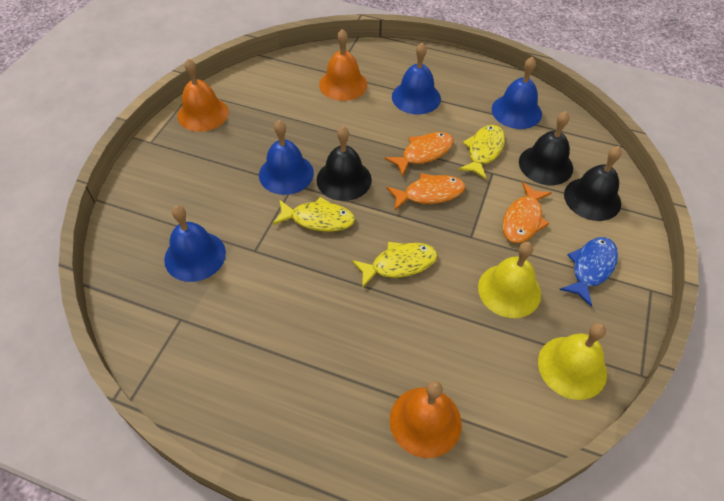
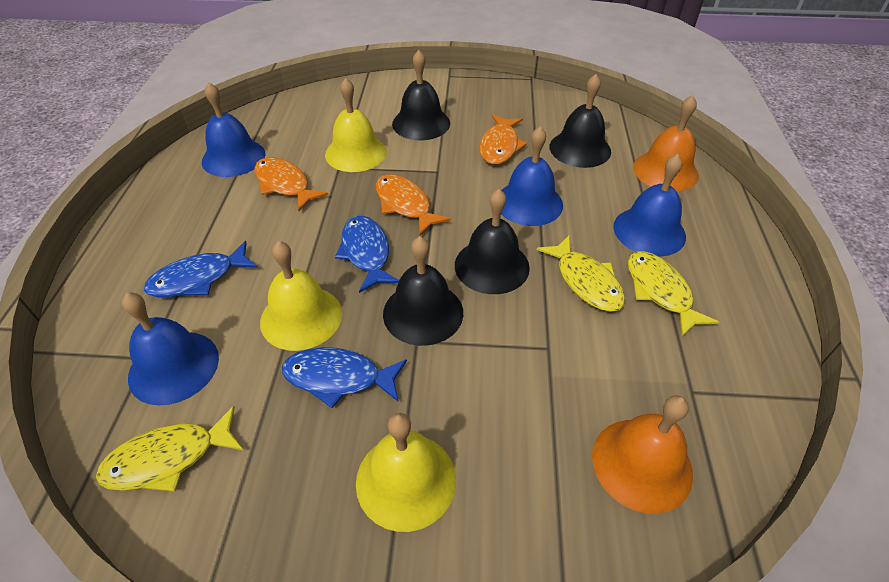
black bell: 3 -> 4
blue fish: 1 -> 3
orange bell: 3 -> 2
yellow bell: 2 -> 3

